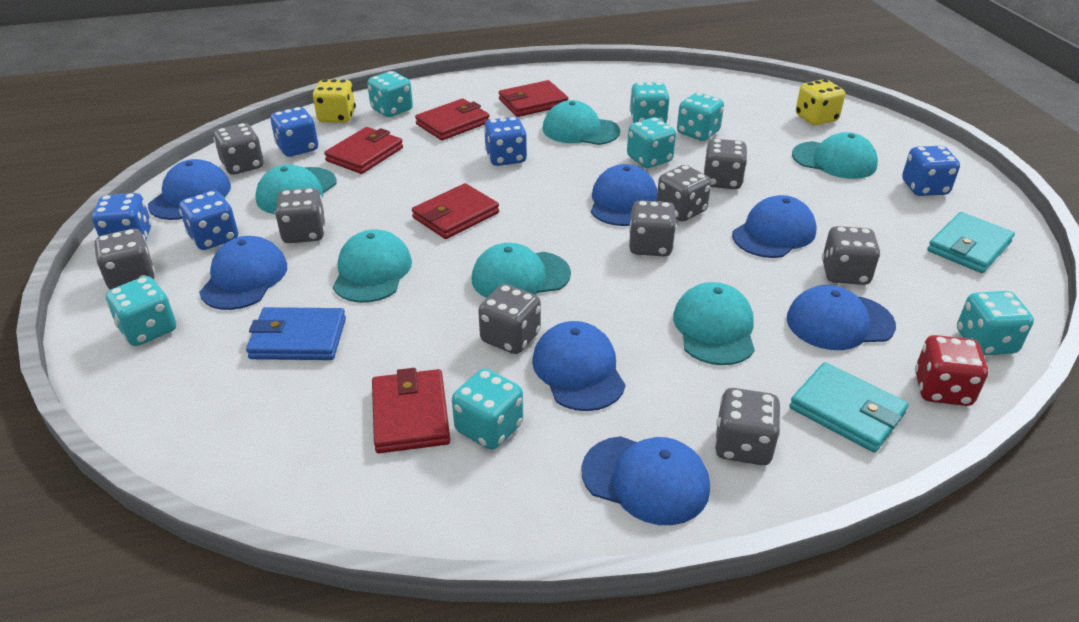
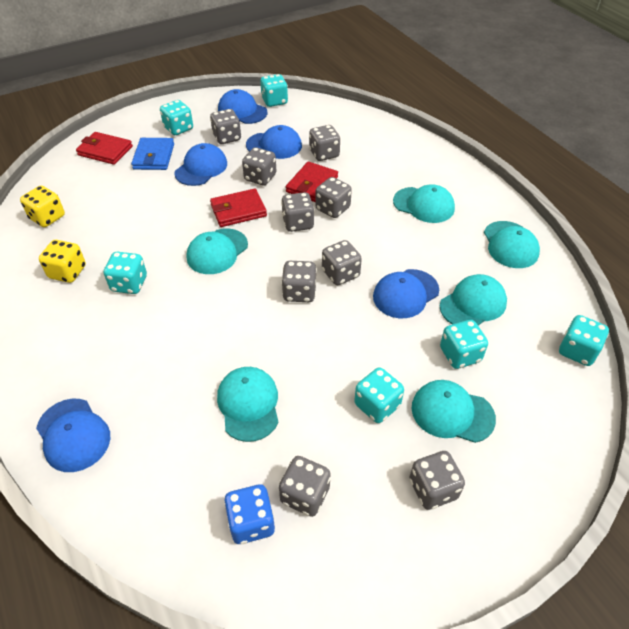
blue cap: 7 -> 5
blue dice: 5 -> 1
red dice: 1 -> 0
red wallet: 5 -> 3
turquoise dice: 7 -> 6
turquoise wallet: 2 -> 0

